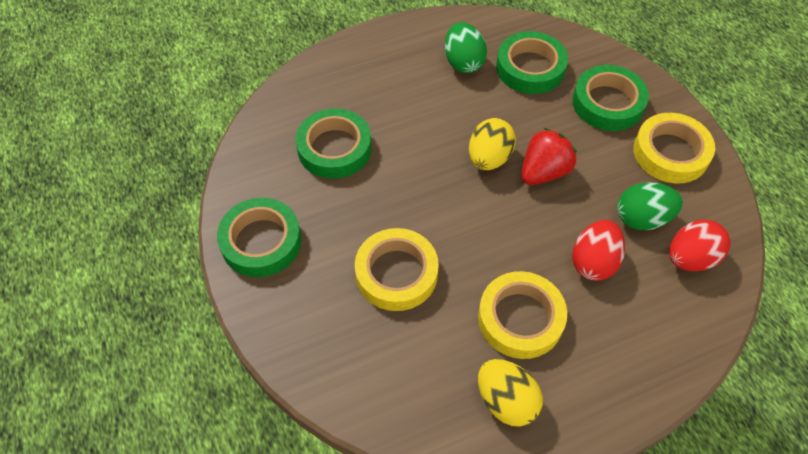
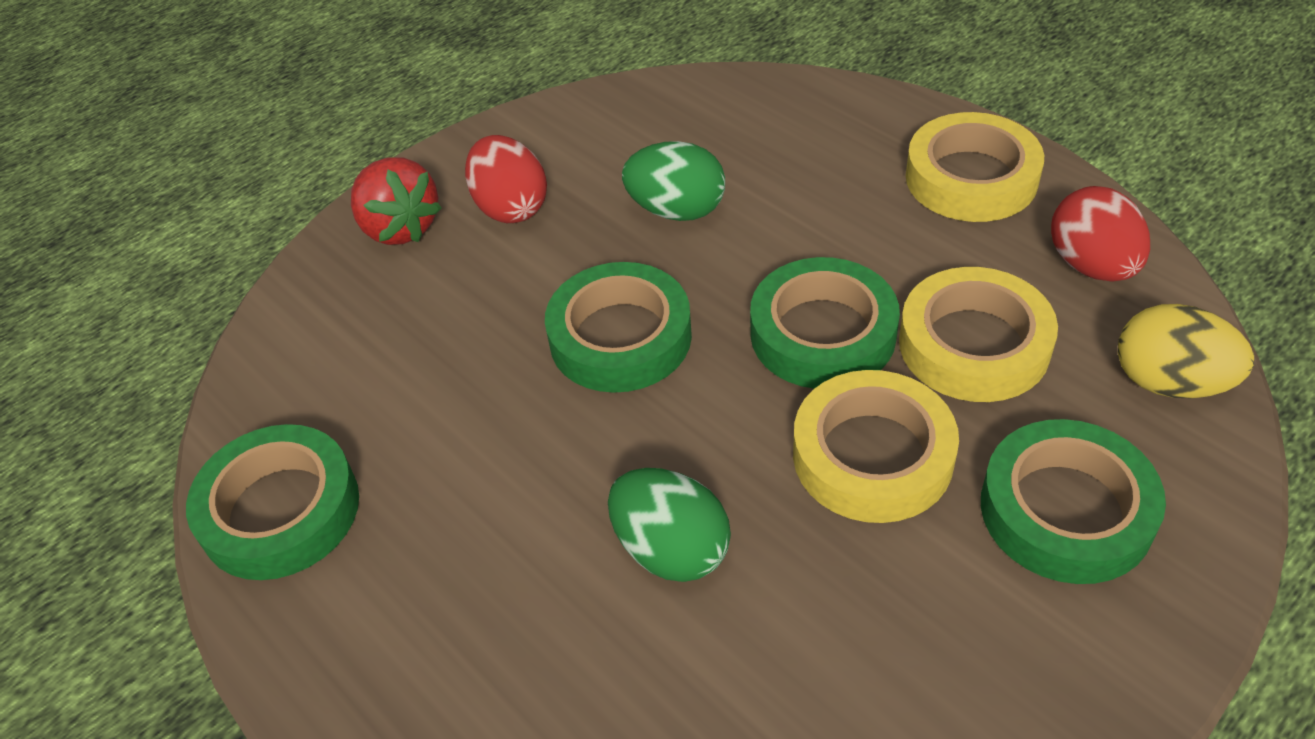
yellow egg: 2 -> 1

